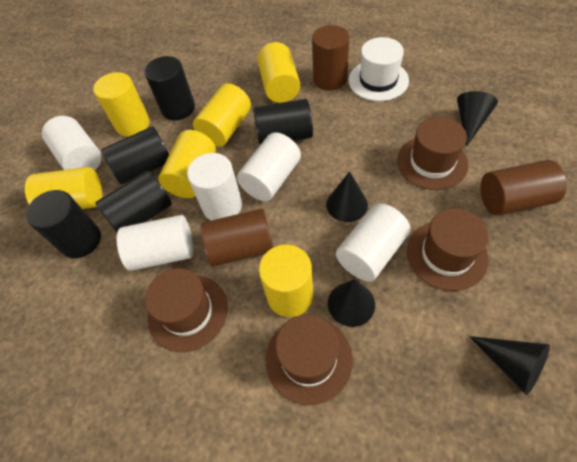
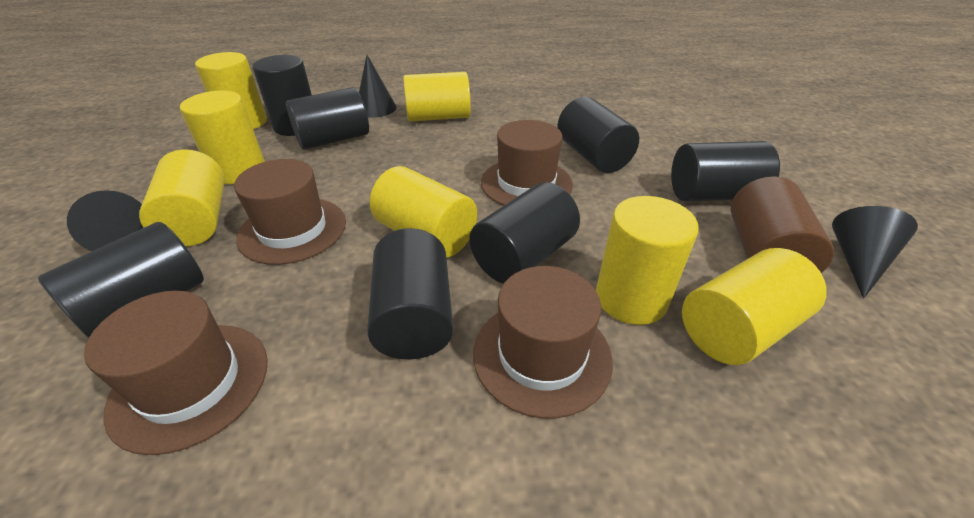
black cone: 4 -> 3
black cylinder: 5 -> 7
brown cylinder: 3 -> 1
white cylinder: 5 -> 0
white hat: 1 -> 0
yellow cylinder: 6 -> 7

